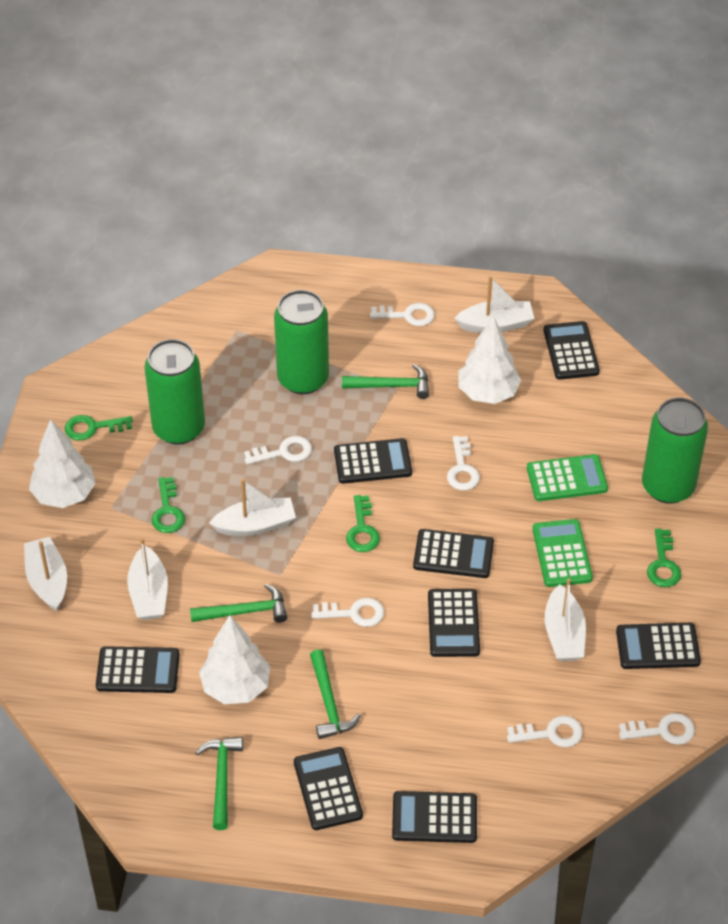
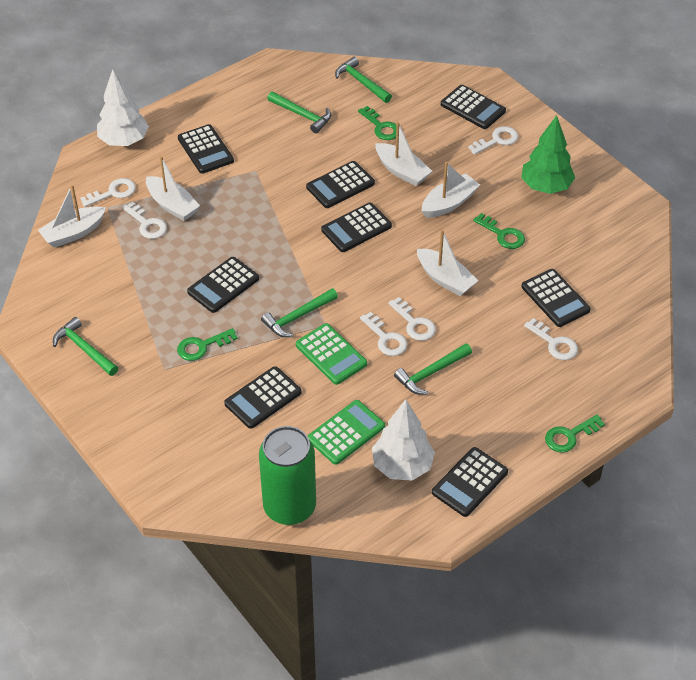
green can: 3 -> 1
green hammer: 4 -> 5
green tree: 0 -> 1
white tree: 3 -> 2

